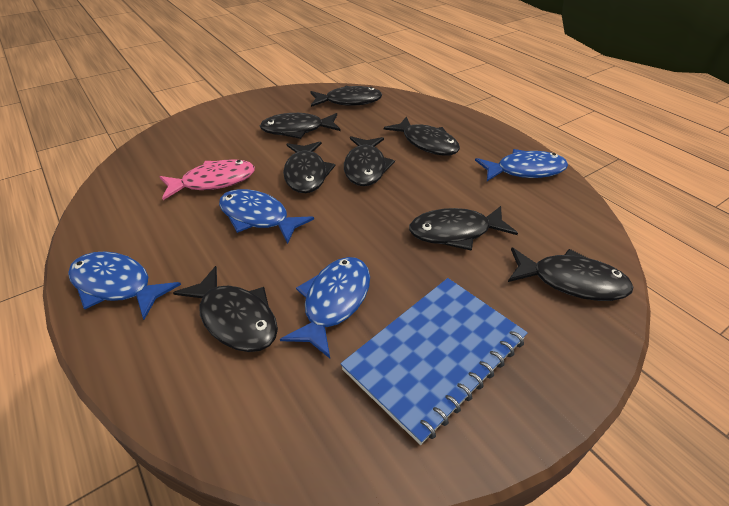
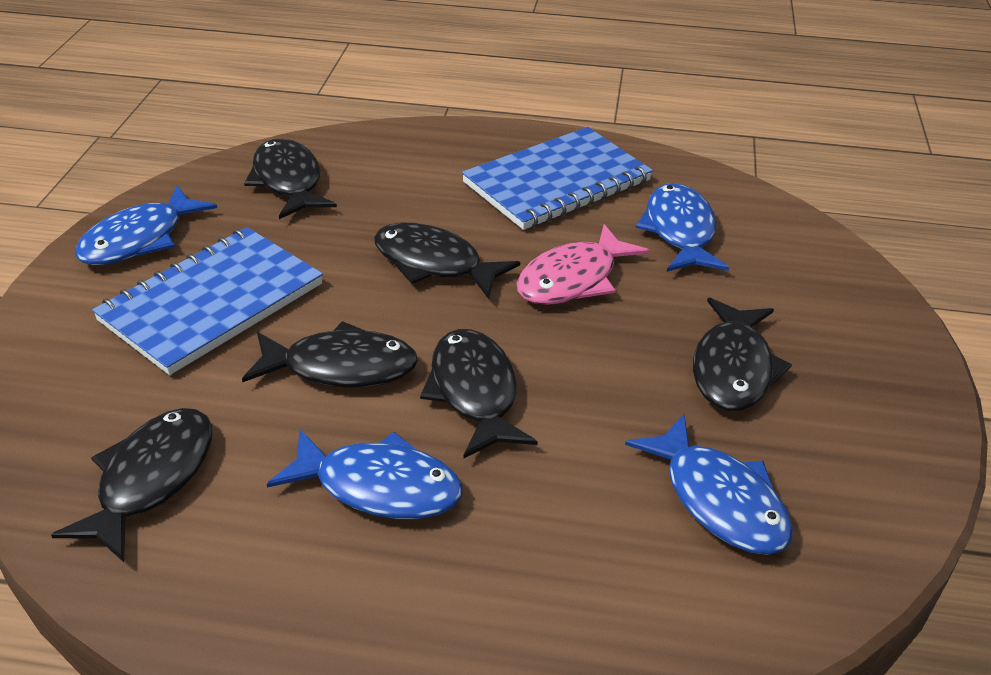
black fish: 8 -> 6
blue notebook: 1 -> 2

